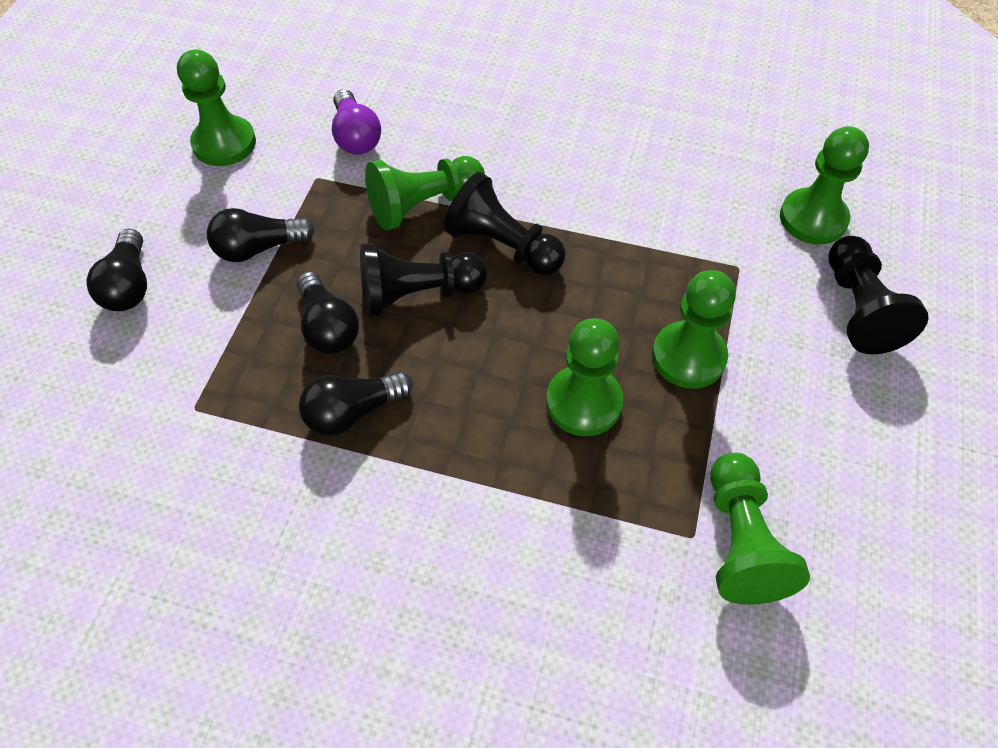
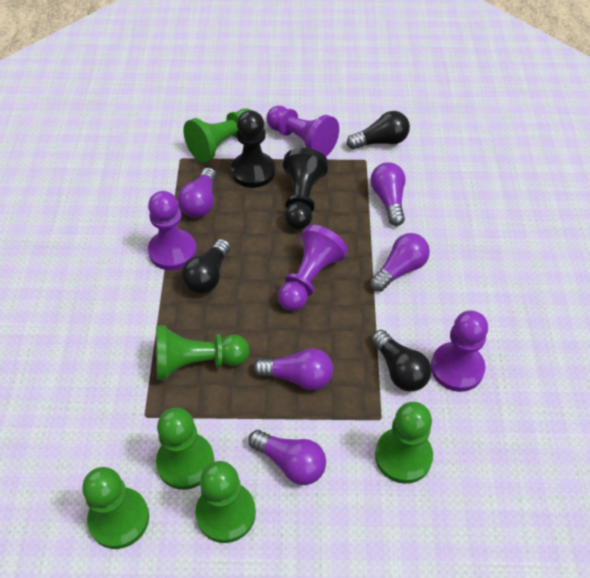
black light bulb: 4 -> 3
black pawn: 3 -> 2
purple light bulb: 1 -> 5
purple pawn: 0 -> 4

